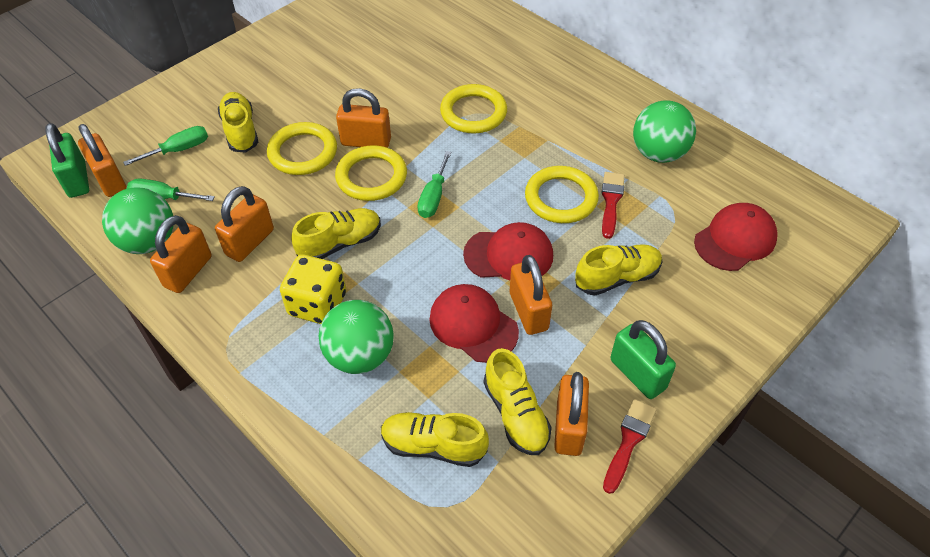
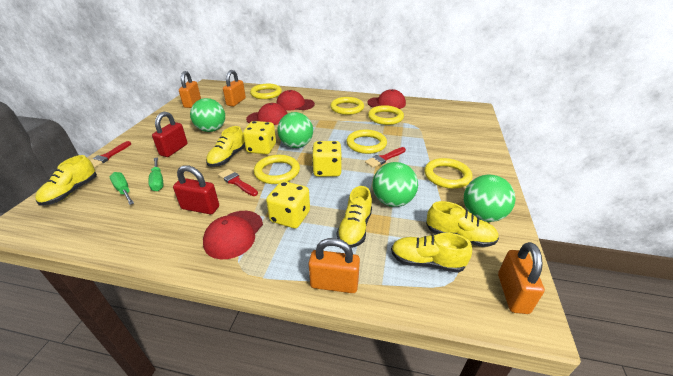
green ball: 3 -> 4
green padlock: 2 -> 0
green screwdriver: 3 -> 2
orange padlock: 6 -> 4
red brush: 2 -> 3
red cap: 3 -> 4
red padlock: 0 -> 2
yellow dice: 1 -> 3
yellow ring: 4 -> 6

